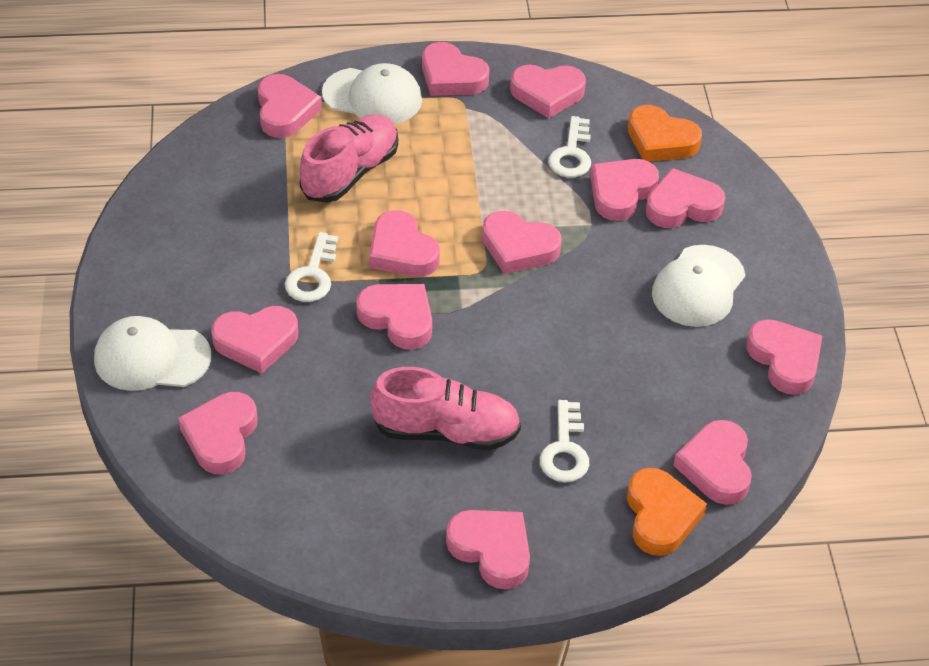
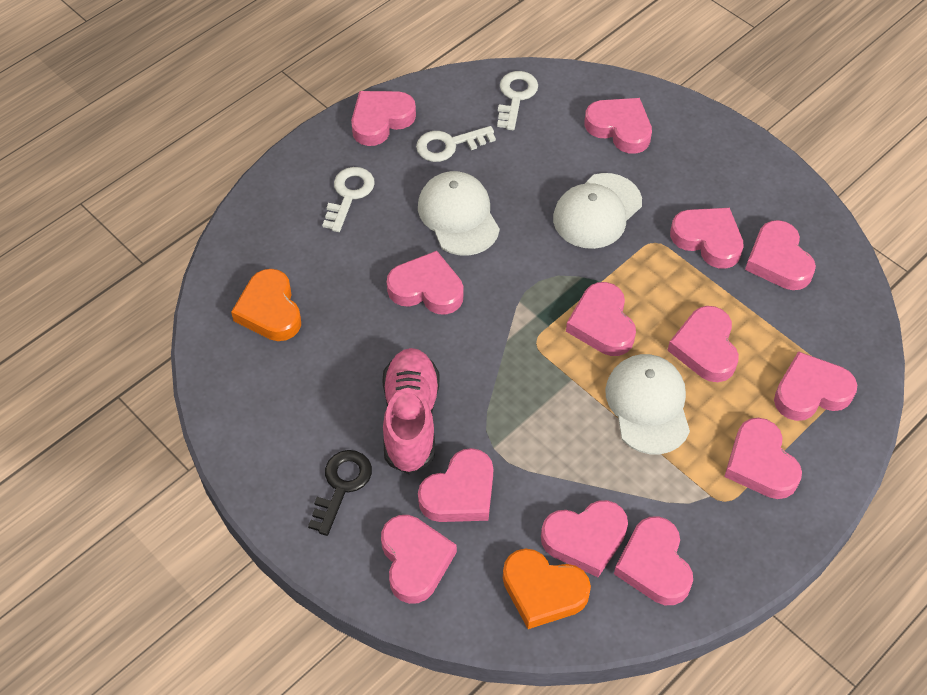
black key: 0 -> 1
pink shoe: 2 -> 1

